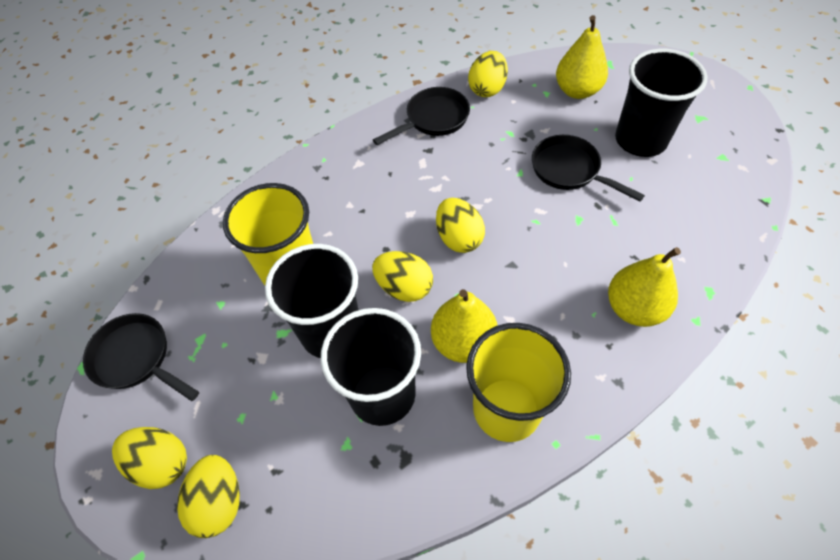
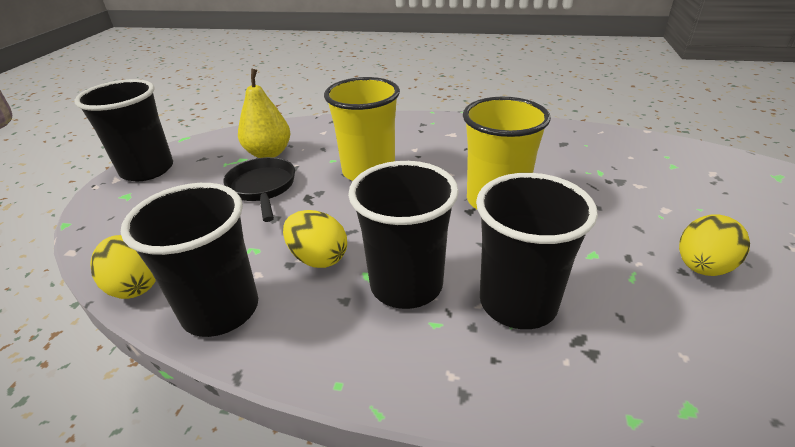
black cup: 3 -> 4
black pan: 3 -> 1
yellow egg: 5 -> 3
yellow pear: 3 -> 1

